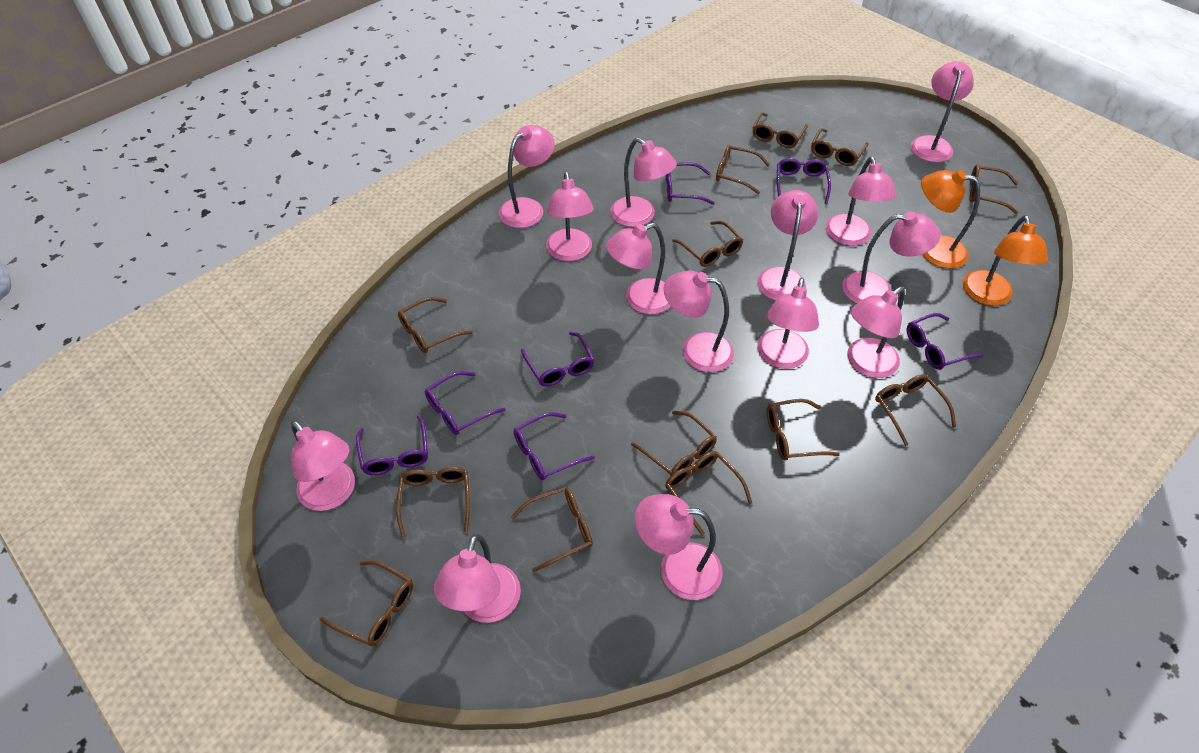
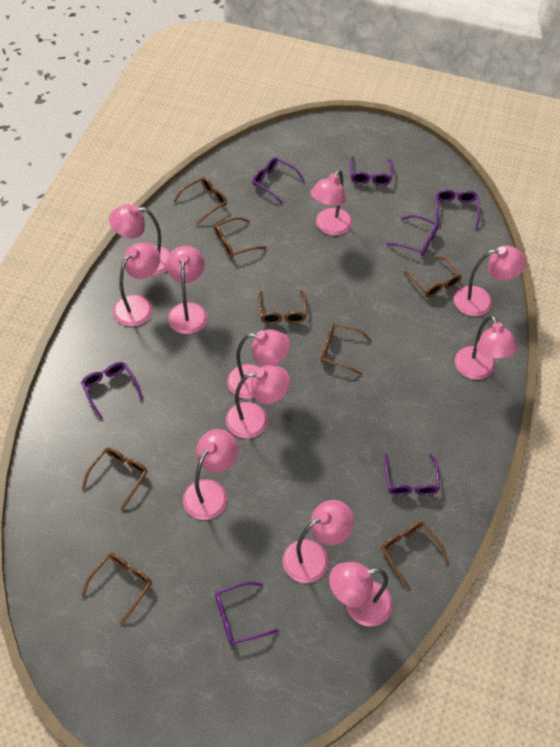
brown glasses: 13 -> 8
orange lamp: 2 -> 0
pink lamp: 14 -> 11

